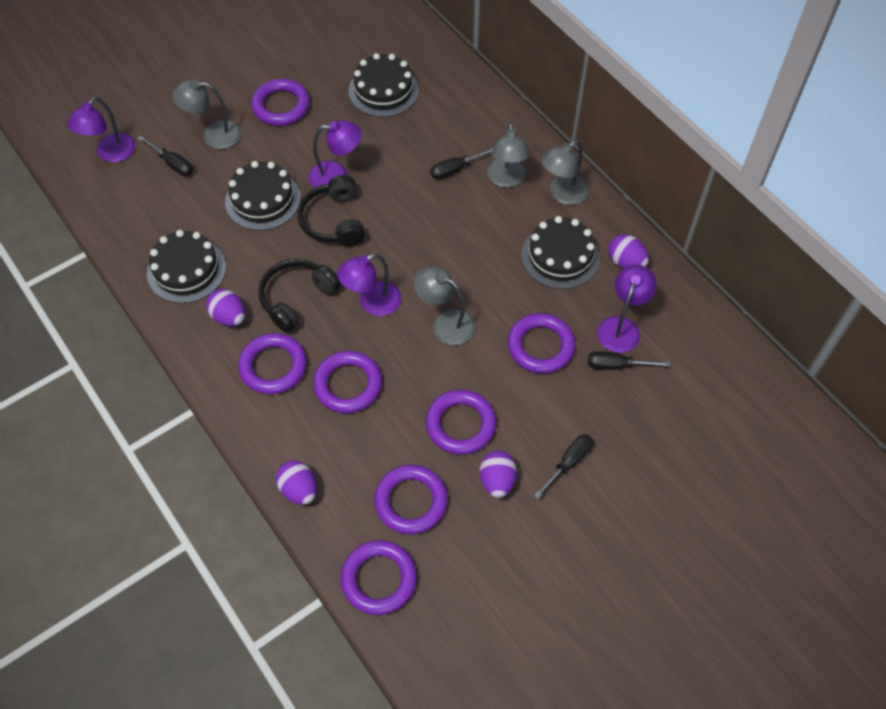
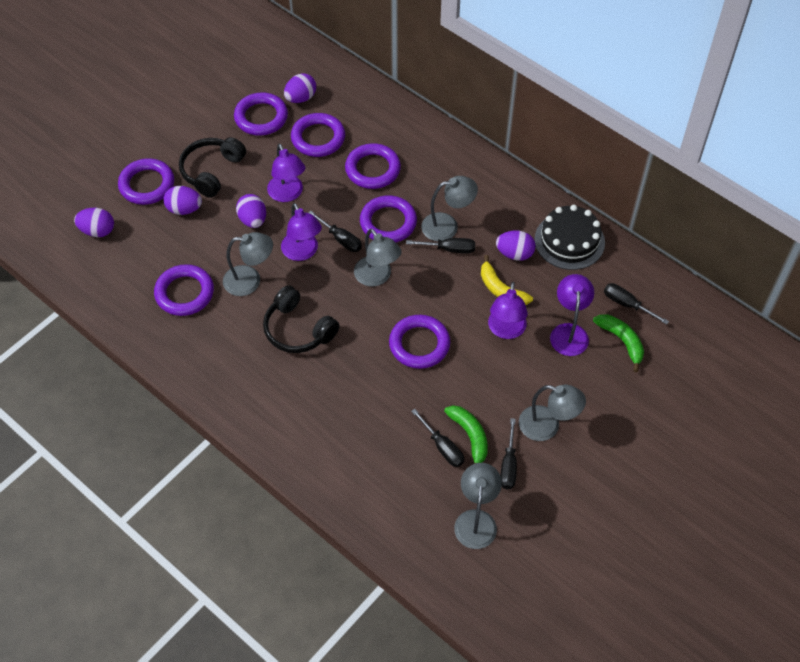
black cake: 4 -> 1
black screwdriver: 4 -> 5
green banana: 0 -> 2
grey lamp: 4 -> 5
purple egg: 4 -> 5
yellow banana: 0 -> 1

